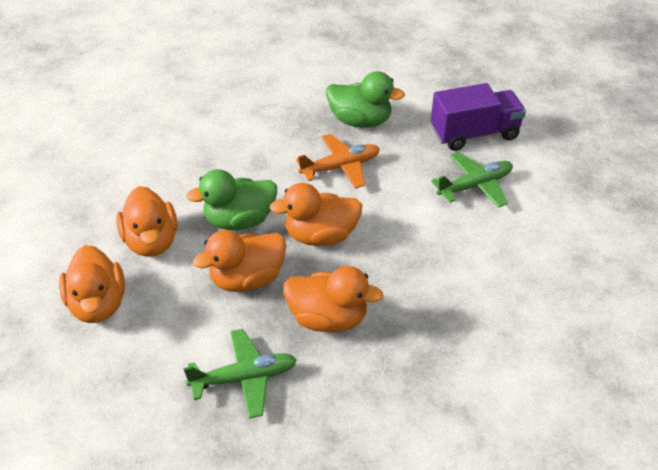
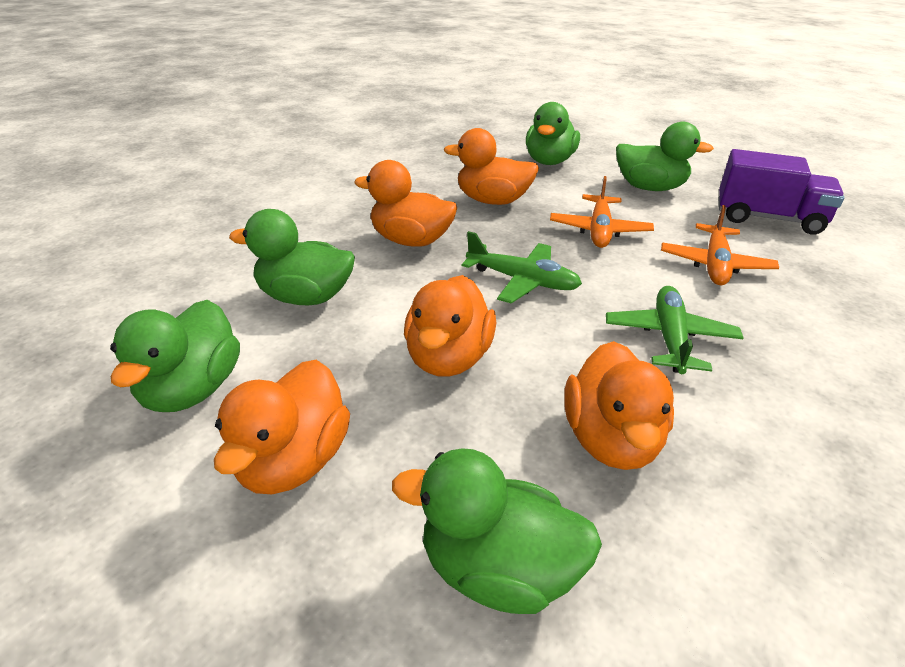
green duck: 2 -> 5
orange plane: 1 -> 2

